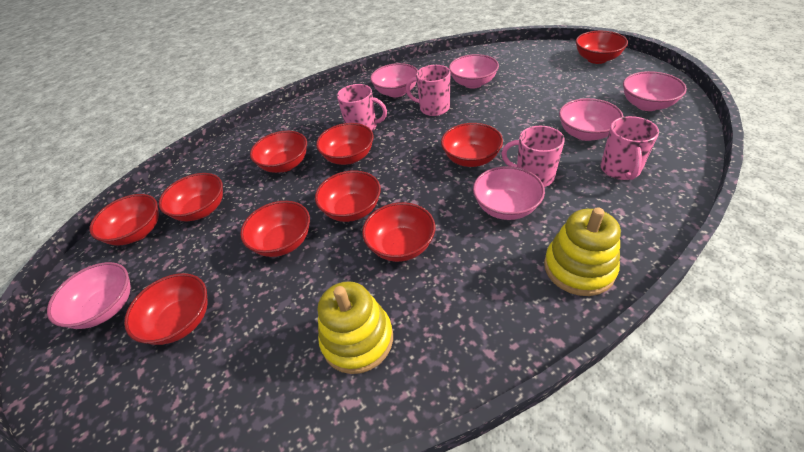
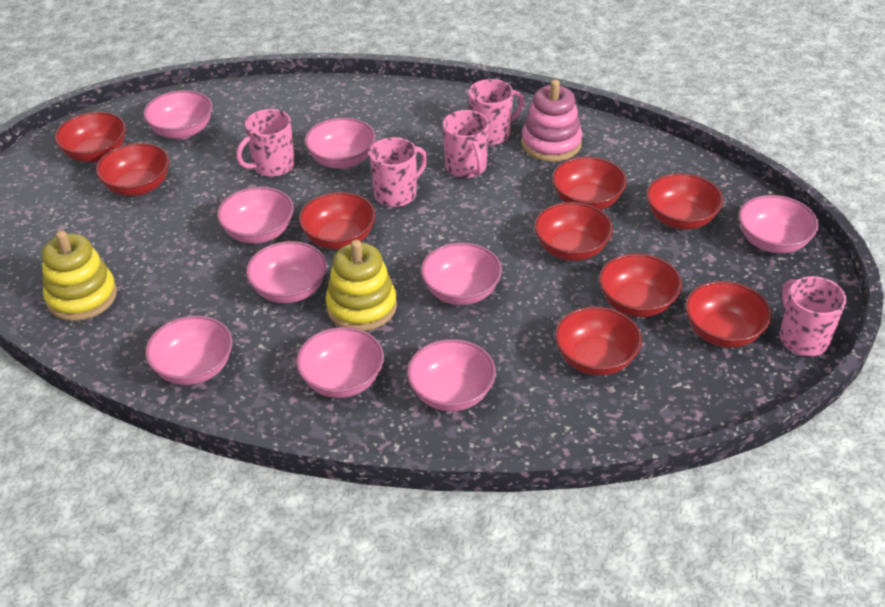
pink bowl: 6 -> 9
pink mug: 4 -> 5
pink stacking toy: 0 -> 1
red bowl: 10 -> 9

